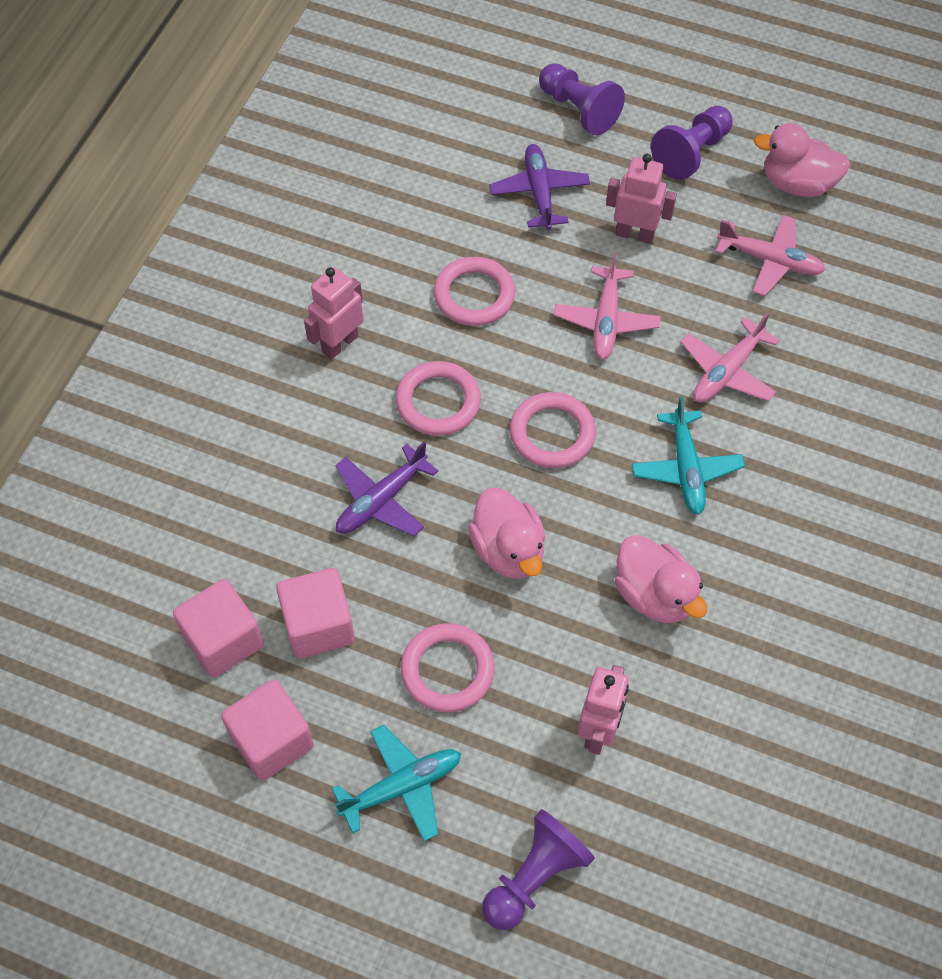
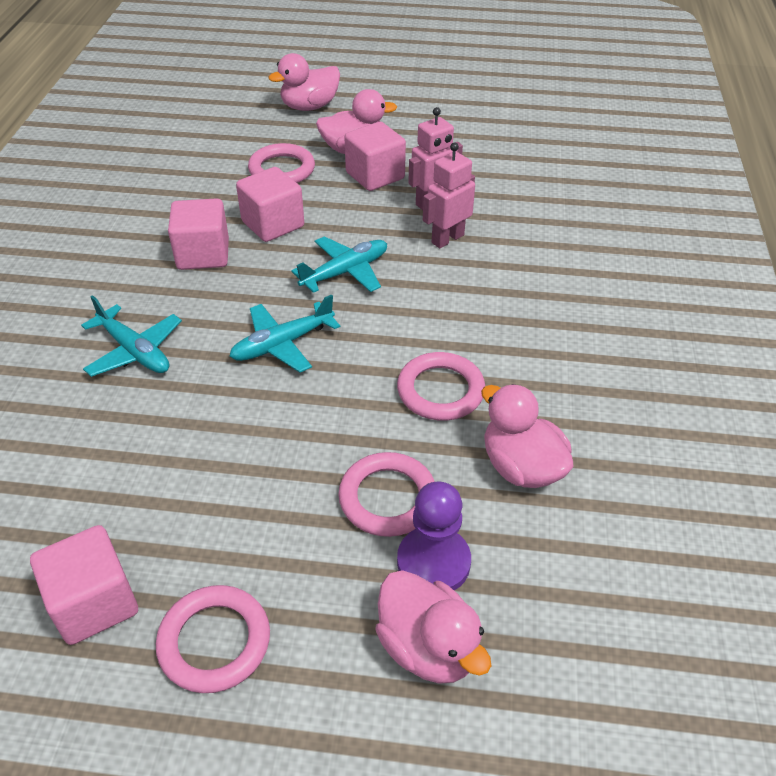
pink cube: 3 -> 4
pink duck: 3 -> 4
pink plane: 3 -> 0
pink robot: 3 -> 2
purple pawn: 3 -> 1
purple plane: 2 -> 0
turquoise plane: 2 -> 3

